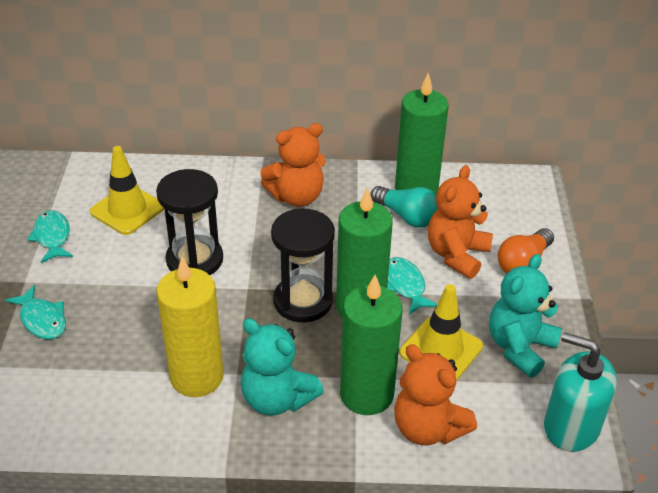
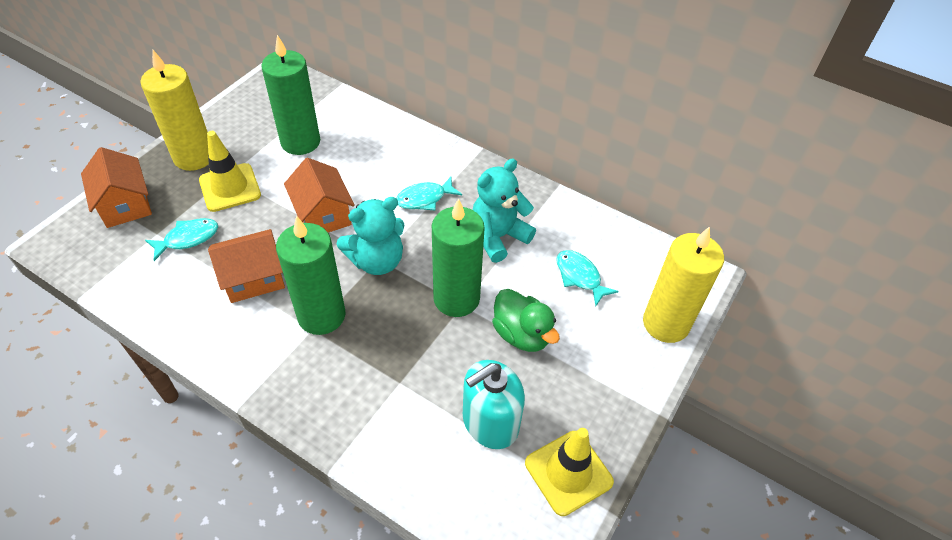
black hourglass: 2 -> 0
green duck: 0 -> 1
orange house: 0 -> 3
orange light bulb: 1 -> 0
orange teddy bear: 3 -> 0
turquoise light bulb: 1 -> 0
yellow candle: 1 -> 2

